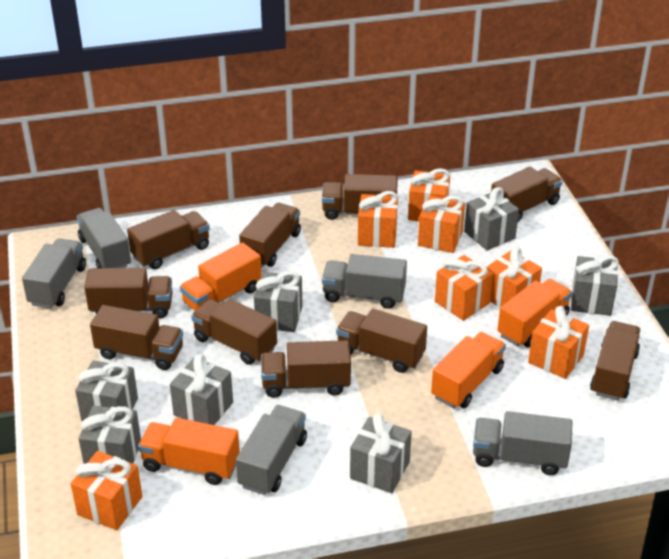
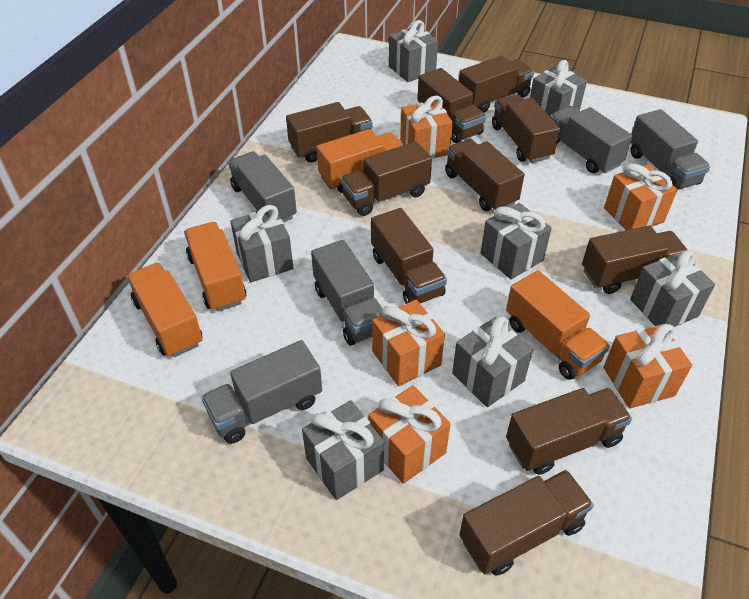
orange gift: 7 -> 5

